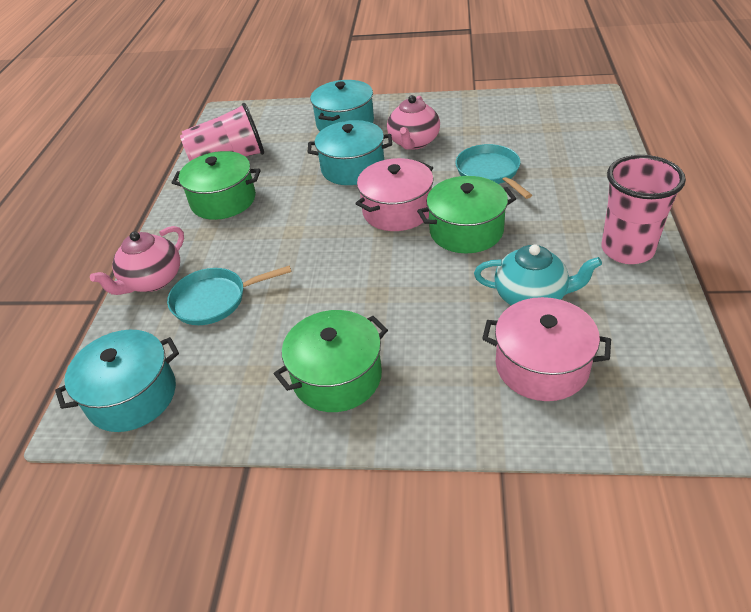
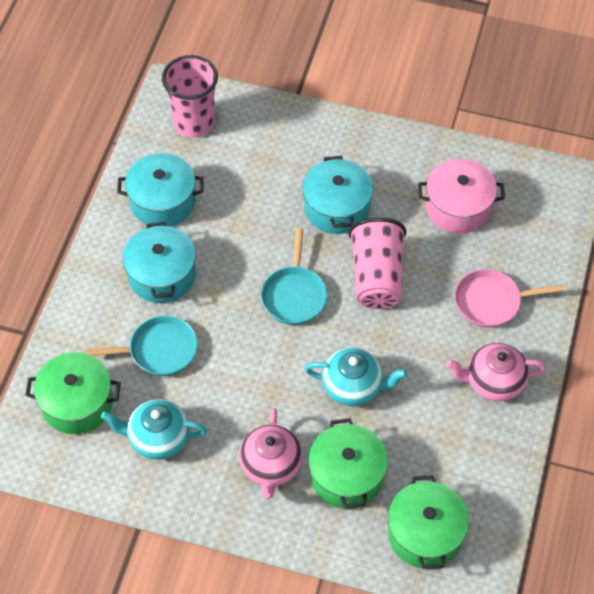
pink pan: 0 -> 1
pink pot: 2 -> 1
turquoise teapot: 1 -> 2

